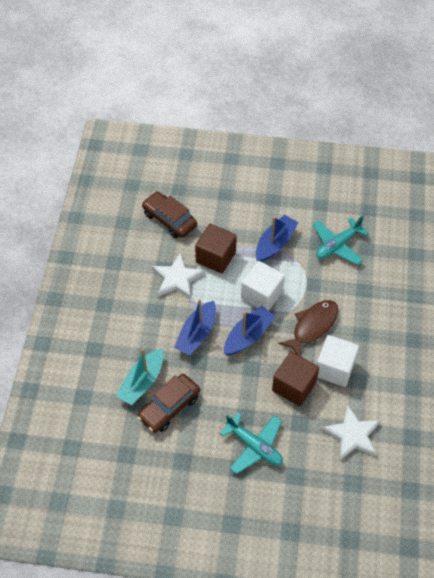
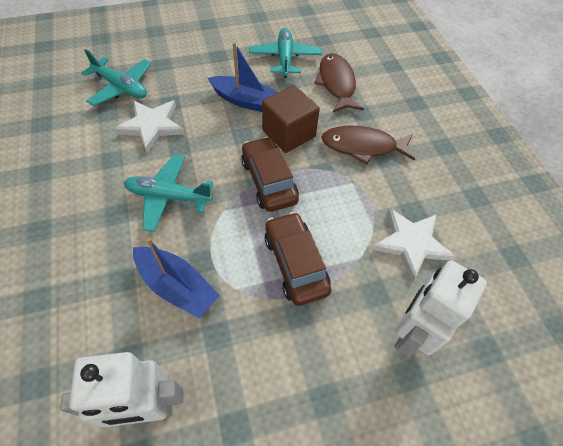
blue boat: 3 -> 2
brown cube: 2 -> 1
brown fish: 1 -> 2
turquoise boat: 1 -> 0
turquoise plane: 2 -> 3
white cube: 2 -> 0
white robot: 0 -> 2

